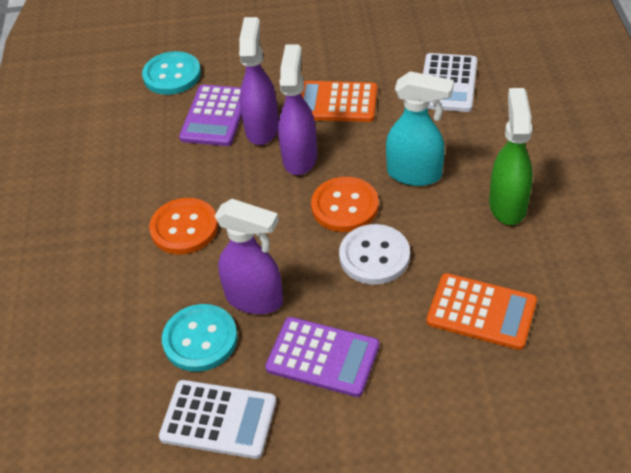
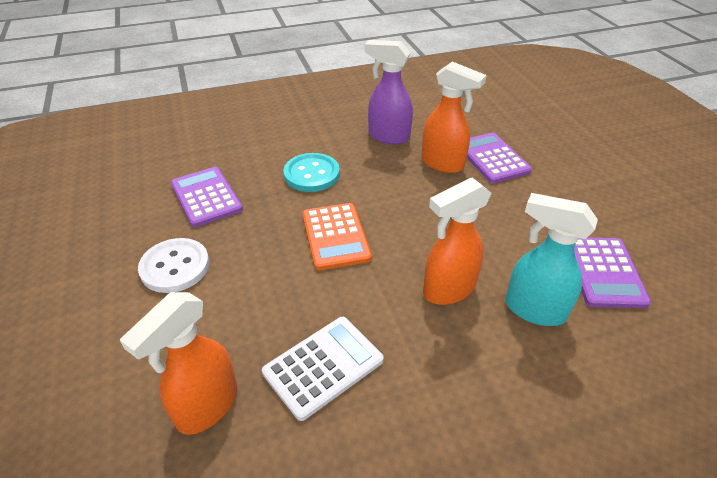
green spray bottle: 1 -> 0
orange button: 2 -> 0
orange calculator: 2 -> 1
orange spray bottle: 0 -> 3
purple calculator: 2 -> 3
purple spray bottle: 3 -> 1
turquoise button: 2 -> 1
white calculator: 2 -> 1

